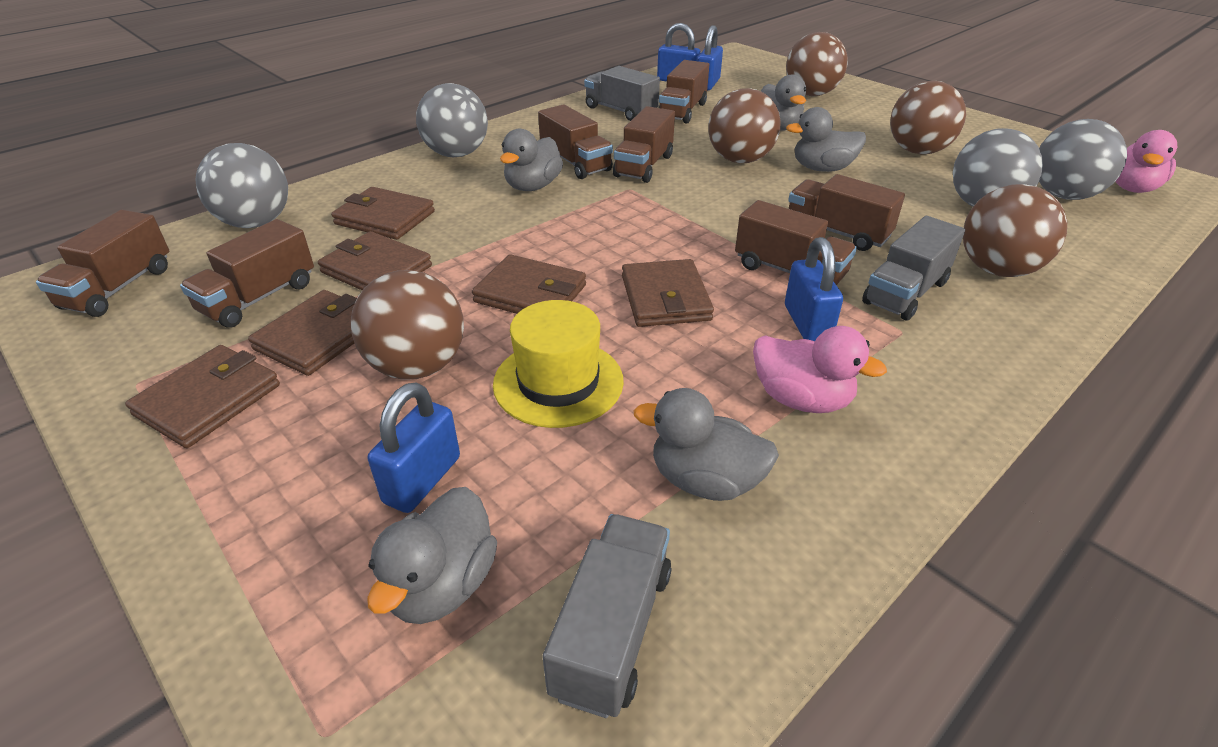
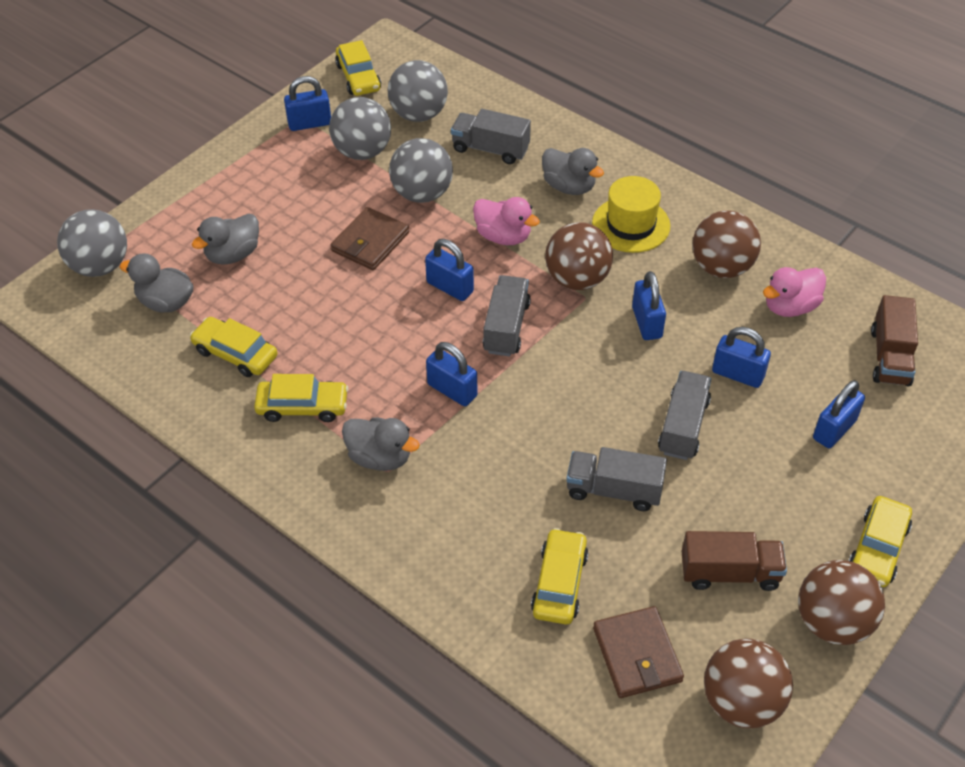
blue padlock: 4 -> 6
brown ball: 5 -> 4
brown truck: 7 -> 2
brown wallet: 6 -> 2
grey duck: 5 -> 4
grey truck: 3 -> 4
yellow car: 0 -> 5

